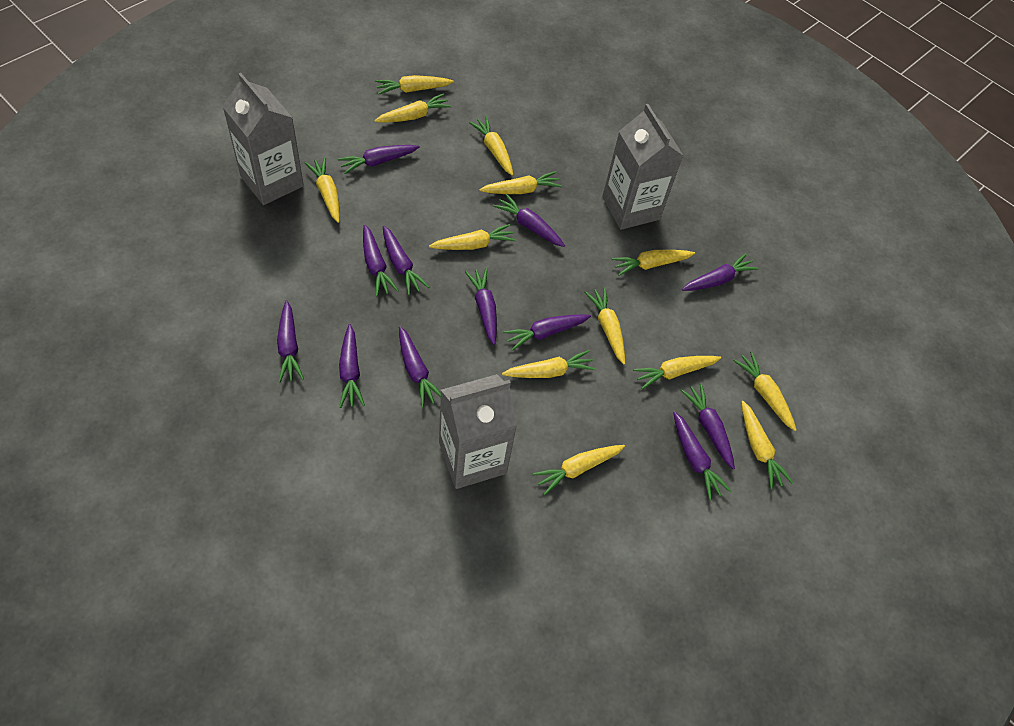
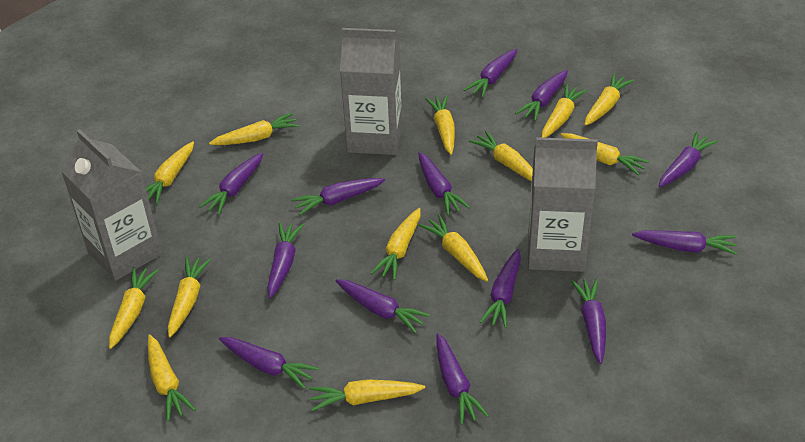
purple carrot: 12 -> 13

